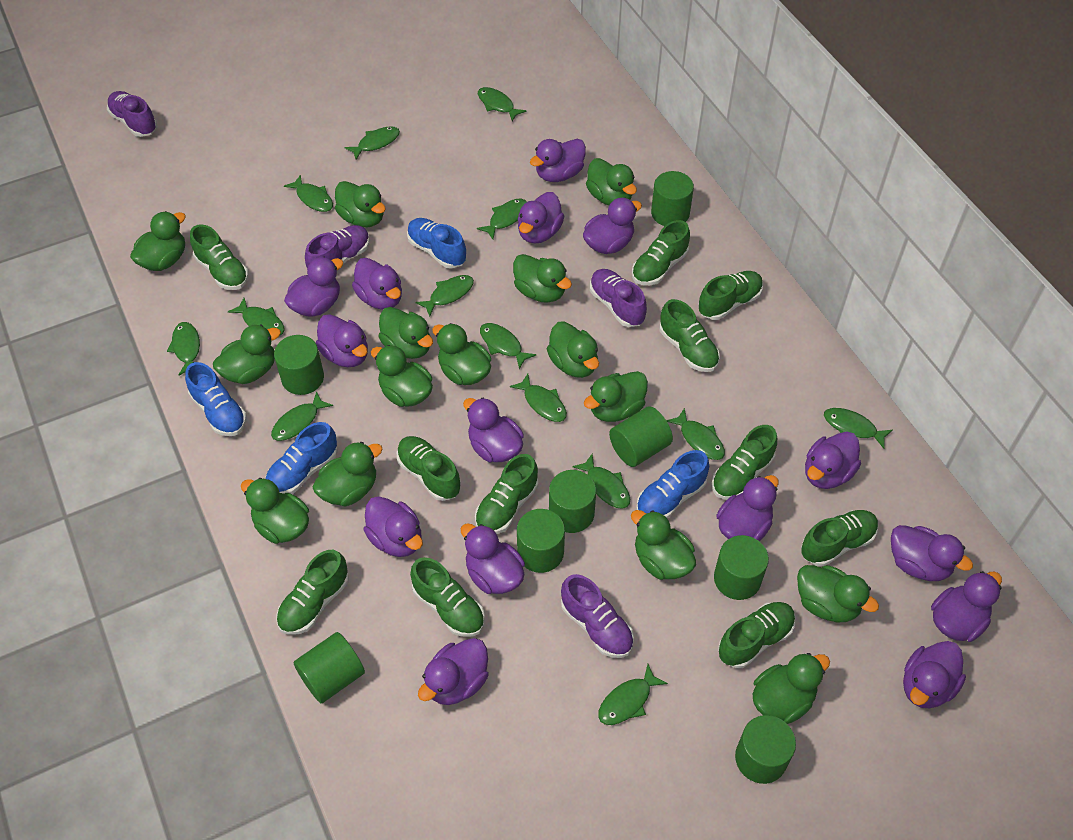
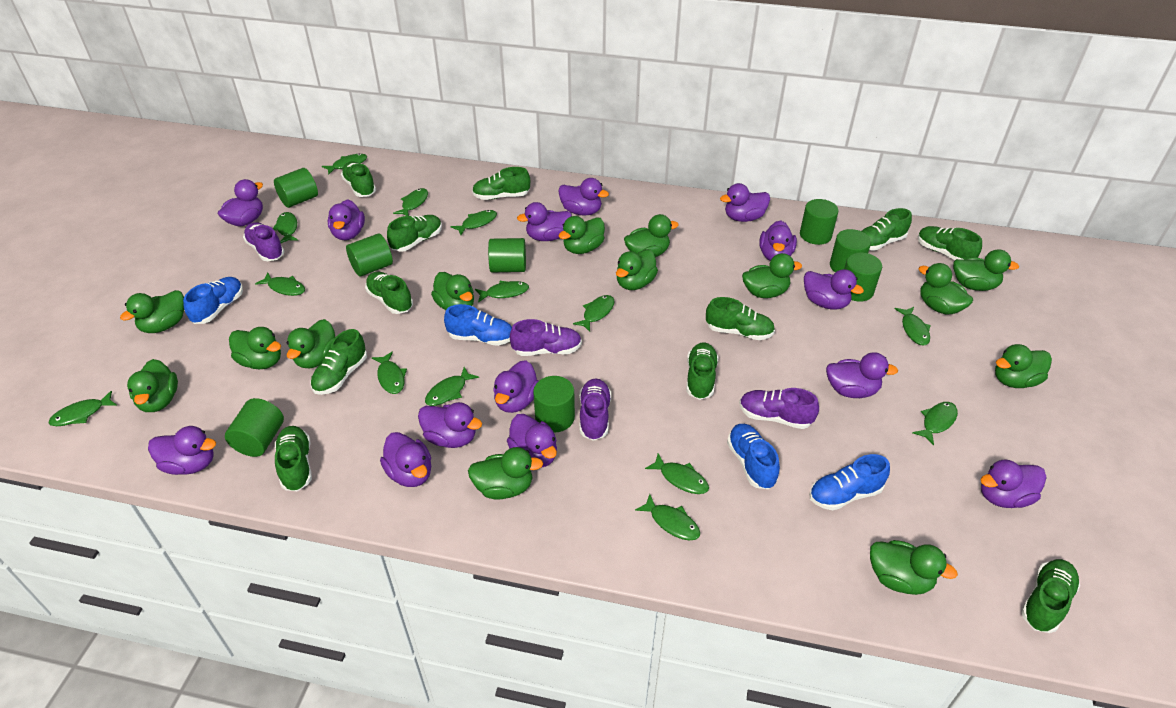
green duck: 15 -> 14
purple duck: 15 -> 14

